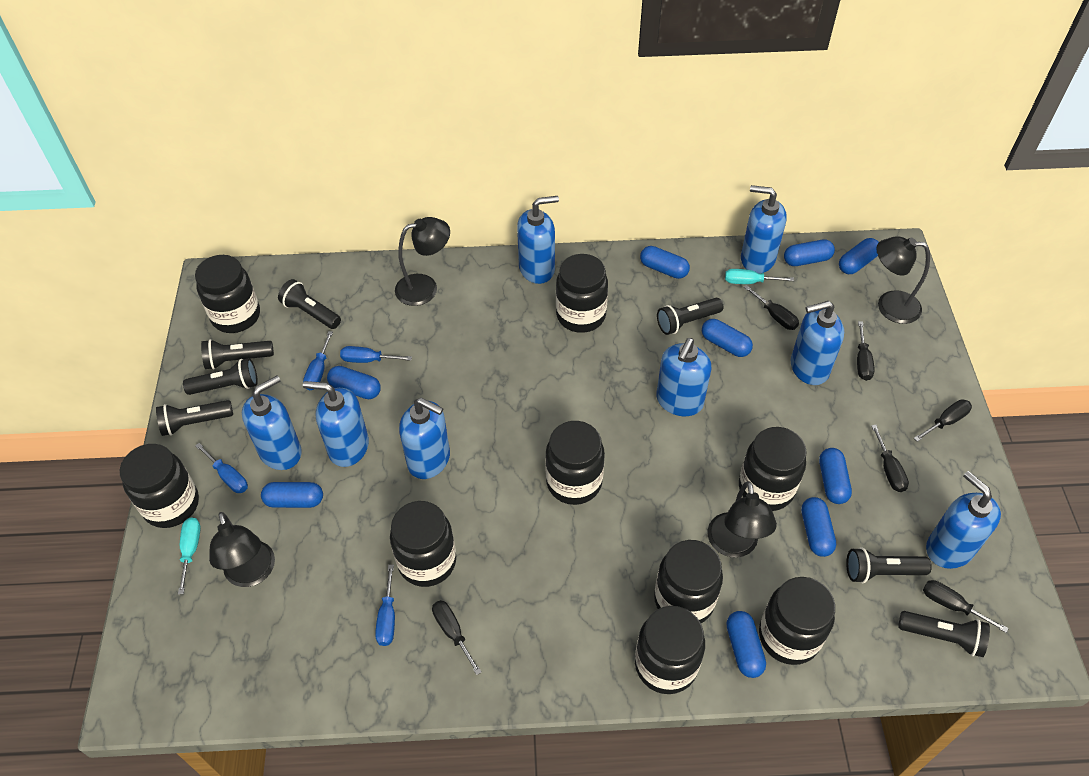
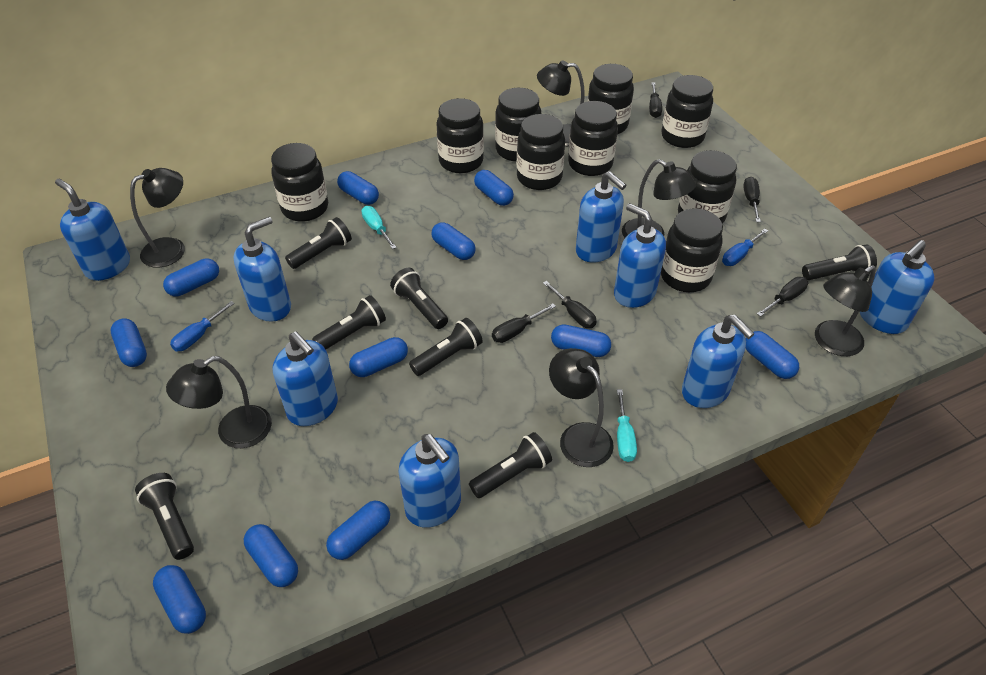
black lamp: 4 -> 6
black screwdriver: 6 -> 5
blue capsule: 9 -> 11
blue screwdriver: 4 -> 2

